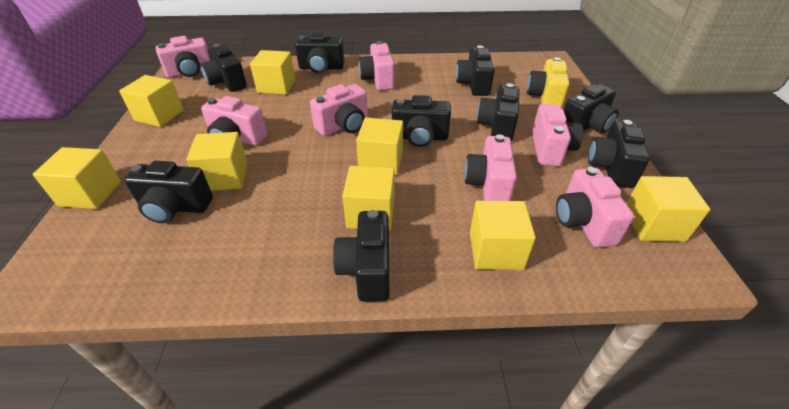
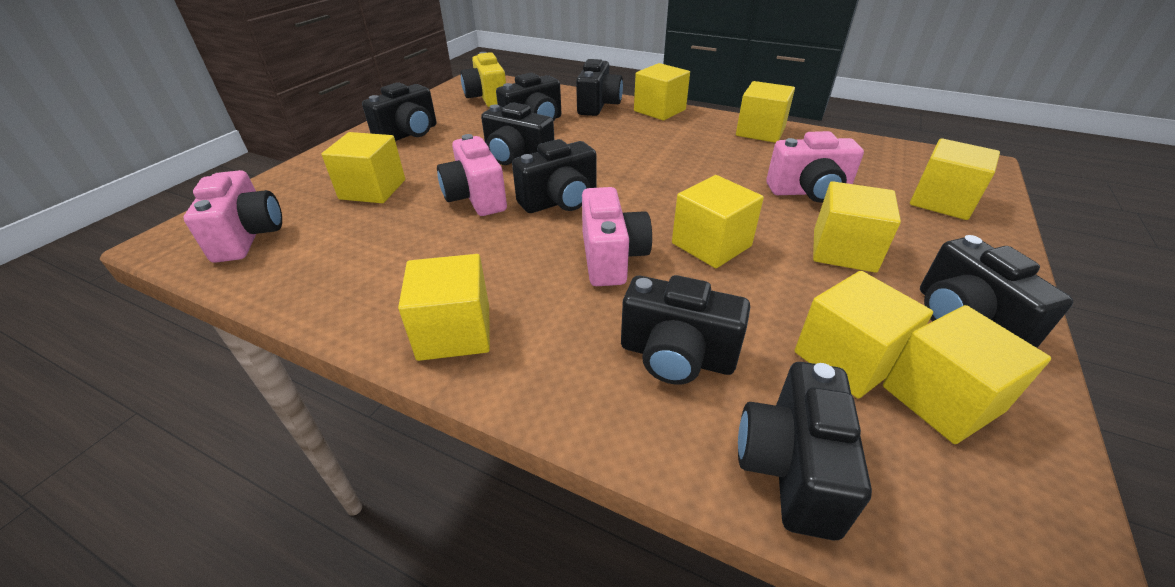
black camera: 9 -> 8
pink camera: 7 -> 4
yellow cube: 8 -> 9

